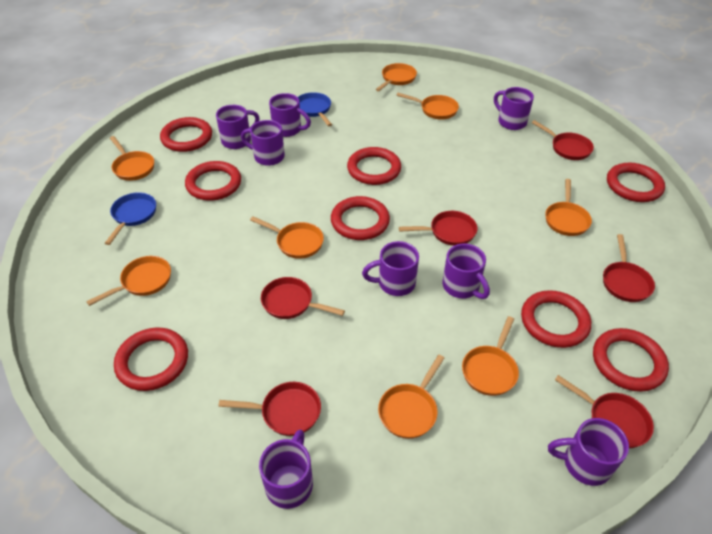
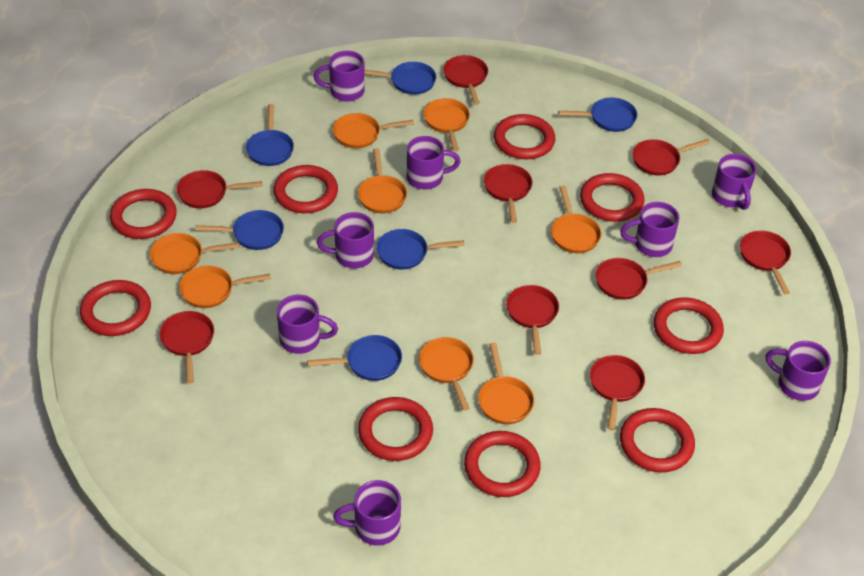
blue pan: 2 -> 6
red pan: 6 -> 9
red ring: 8 -> 9

